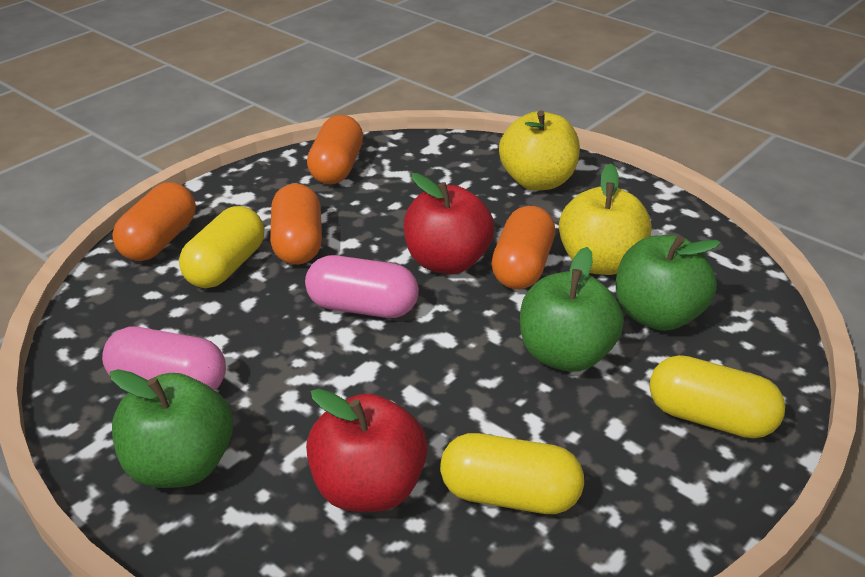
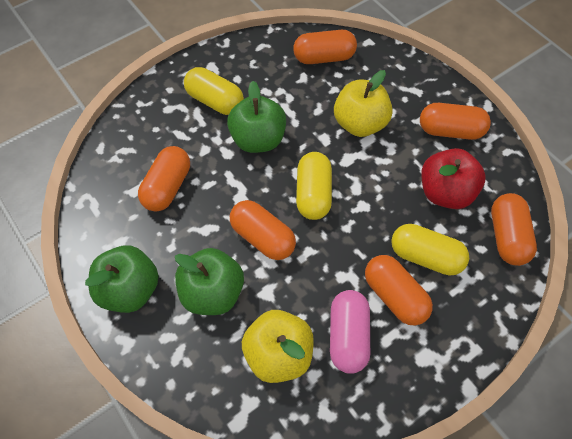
orange capsule: 4 -> 6
pink capsule: 2 -> 1
red apple: 2 -> 1

